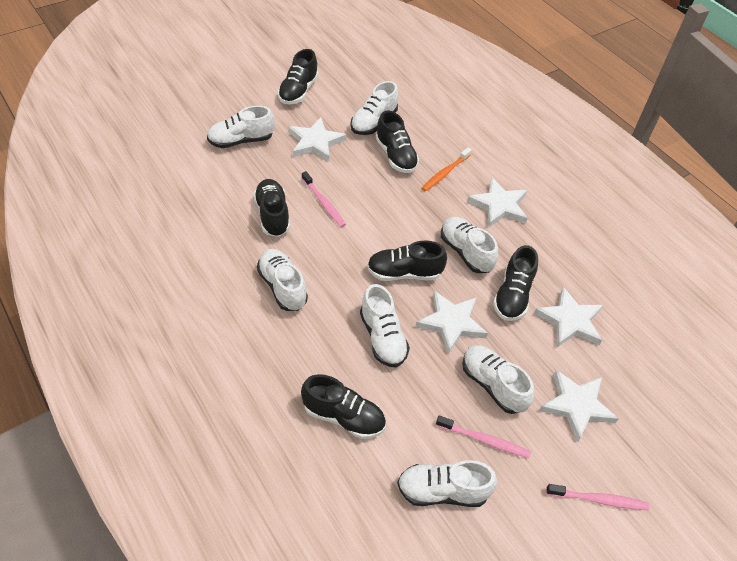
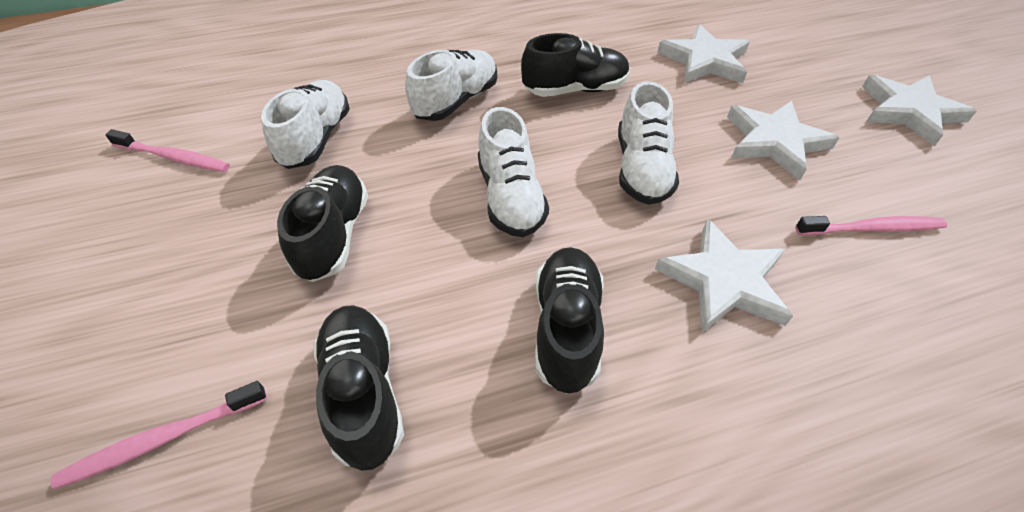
black shoe: 6 -> 4
orange toothbrush: 1 -> 0
white shoe: 7 -> 4
white star: 5 -> 4

